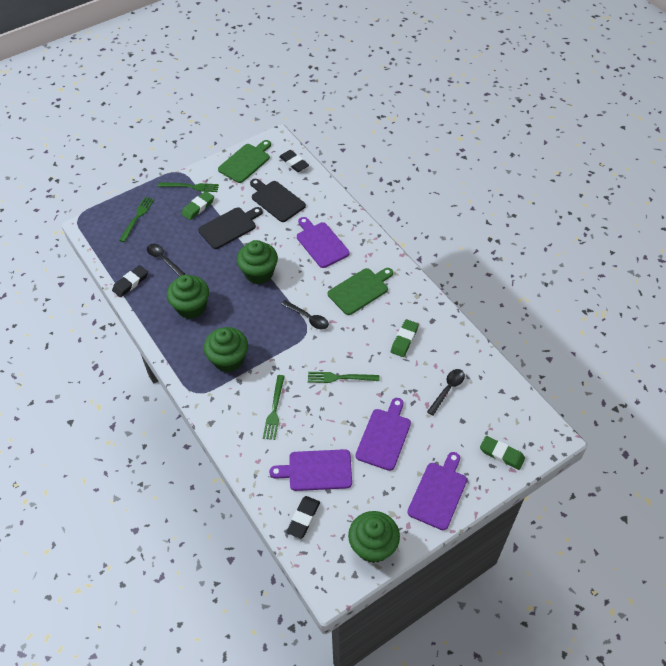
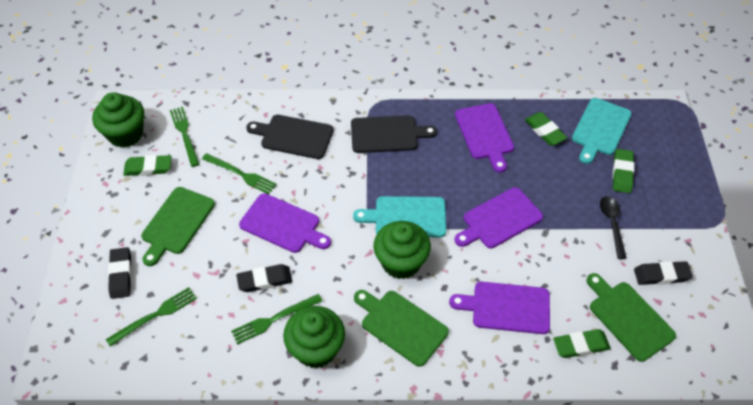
black spoon: 3 -> 1
green cupcake: 4 -> 3
green cutting board: 2 -> 3
green eraser: 3 -> 4
turquoise cutting board: 0 -> 2

